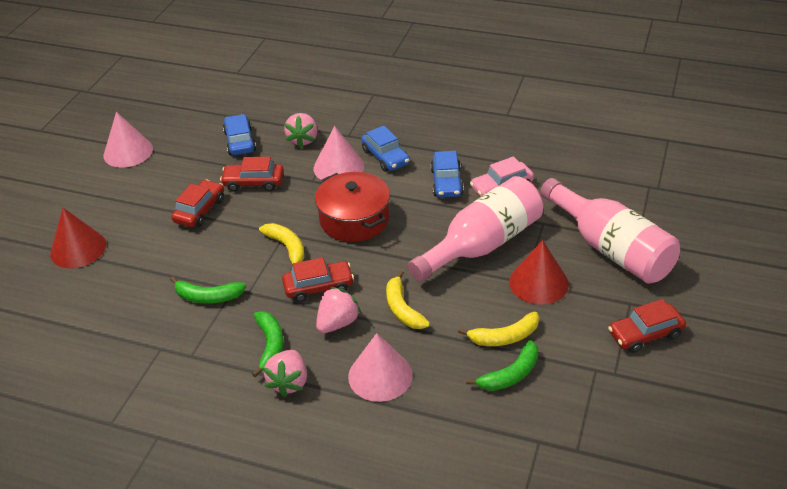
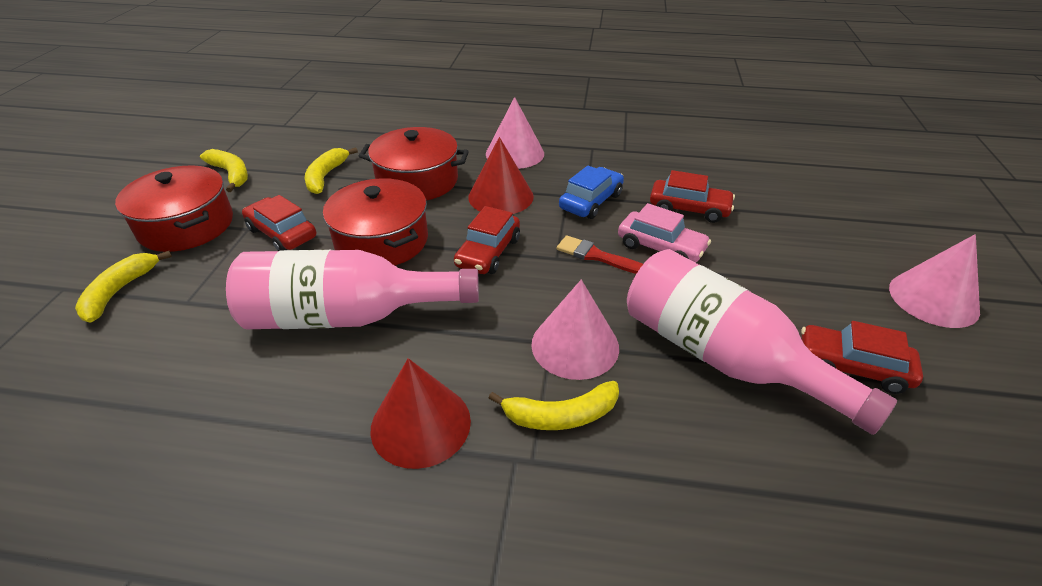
blue car: 3 -> 1
green banana: 3 -> 0
pink strawberry: 3 -> 0
red brush: 0 -> 1
red pot: 1 -> 3
yellow banana: 3 -> 4

